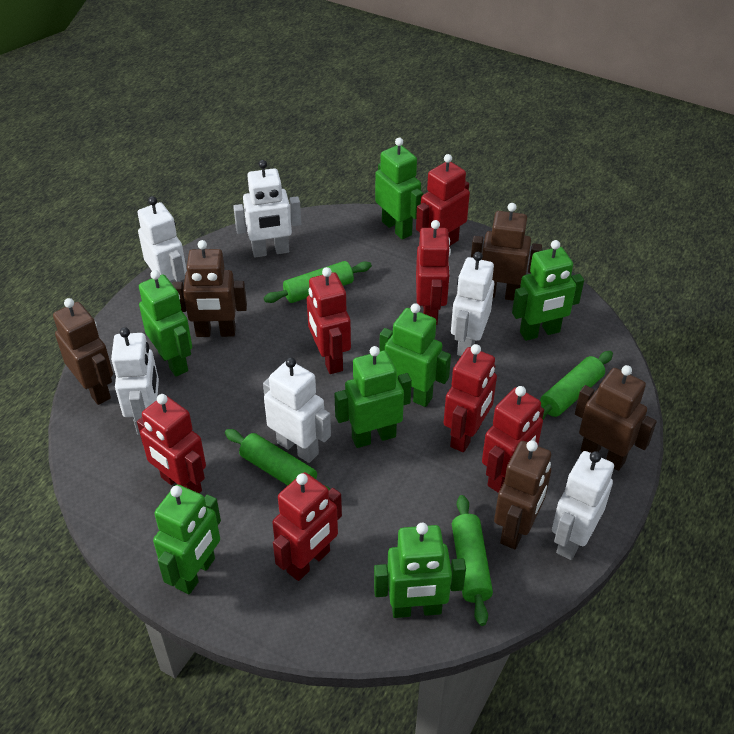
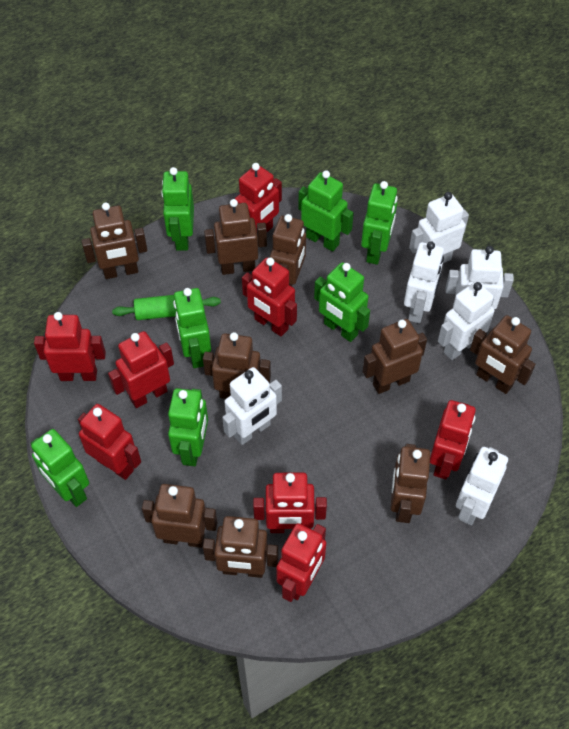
brown robot: 5 -> 9
green rolling pin: 4 -> 1
red robot: 7 -> 8

